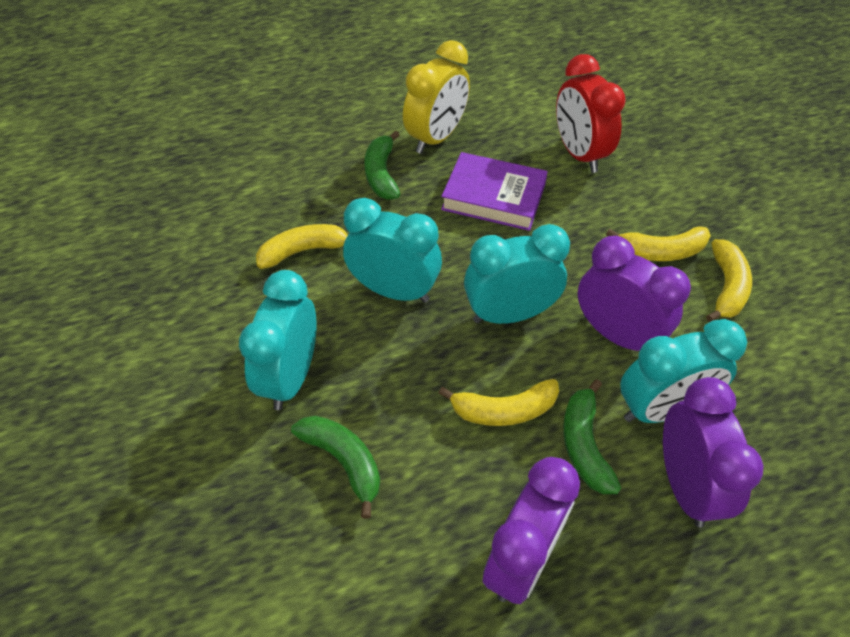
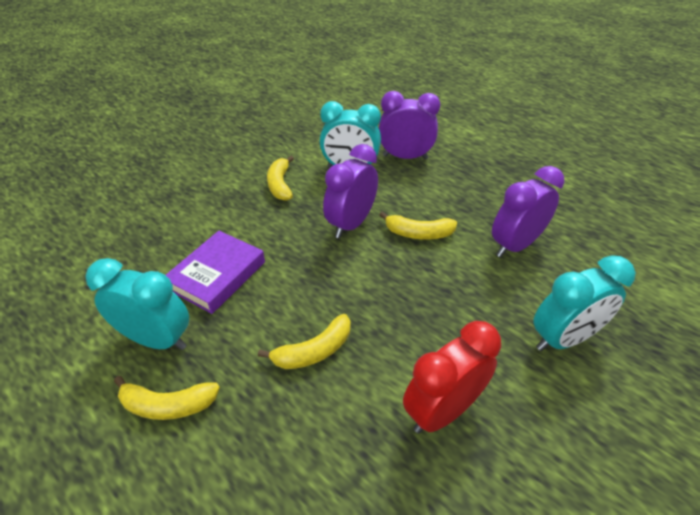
green banana: 3 -> 0
turquoise clock: 4 -> 3
yellow clock: 1 -> 0

